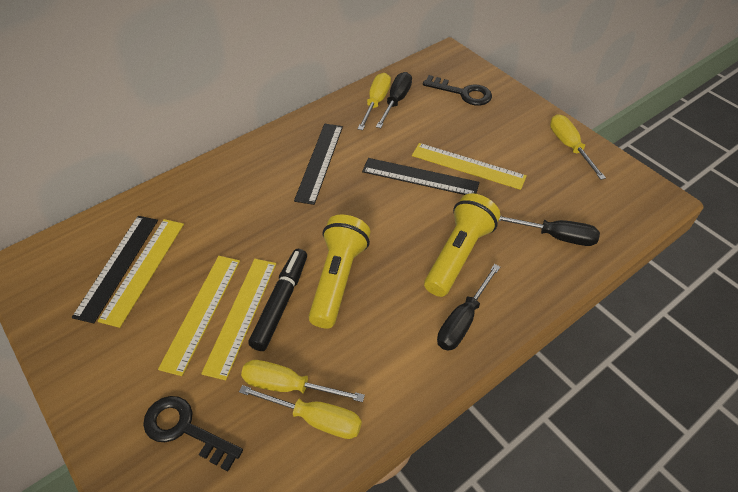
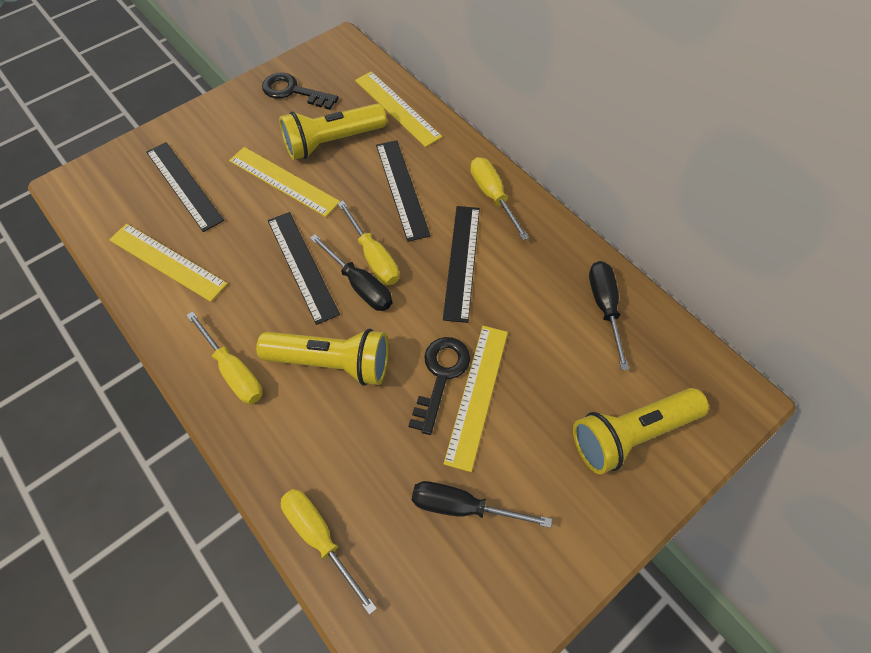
black marker: 1 -> 0
black ruler: 3 -> 4
yellow flashlight: 2 -> 3

